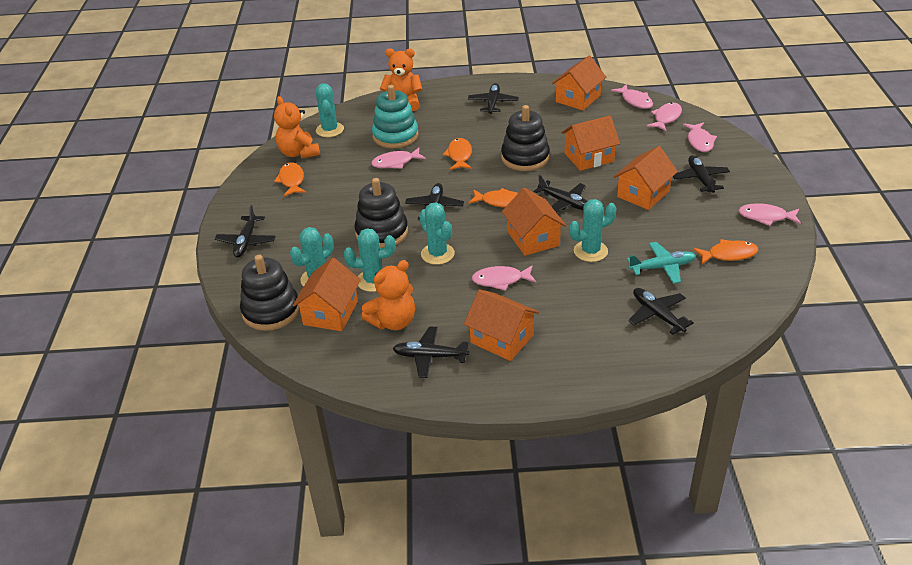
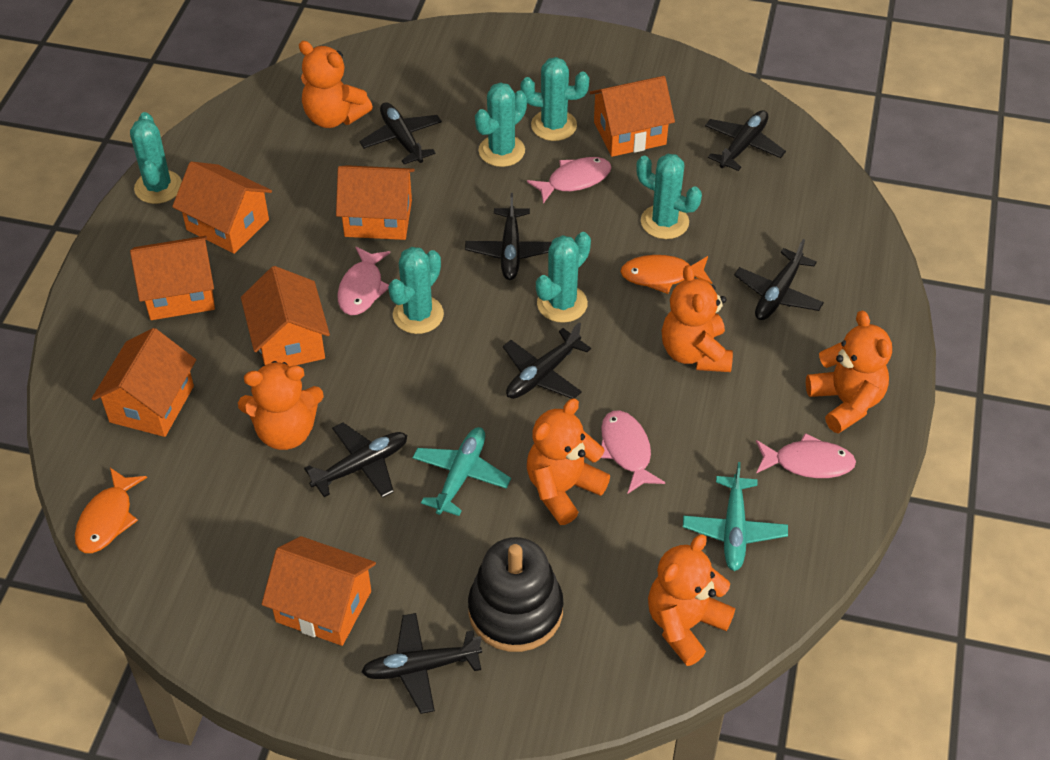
black stacking toy: 3 -> 1
orange fish: 4 -> 2
orange house: 6 -> 7
orange teddy bear: 3 -> 6
pink fish: 6 -> 4
turquoise cactus: 5 -> 6
turquoise plane: 1 -> 2
turquoise stacking toy: 1 -> 0

